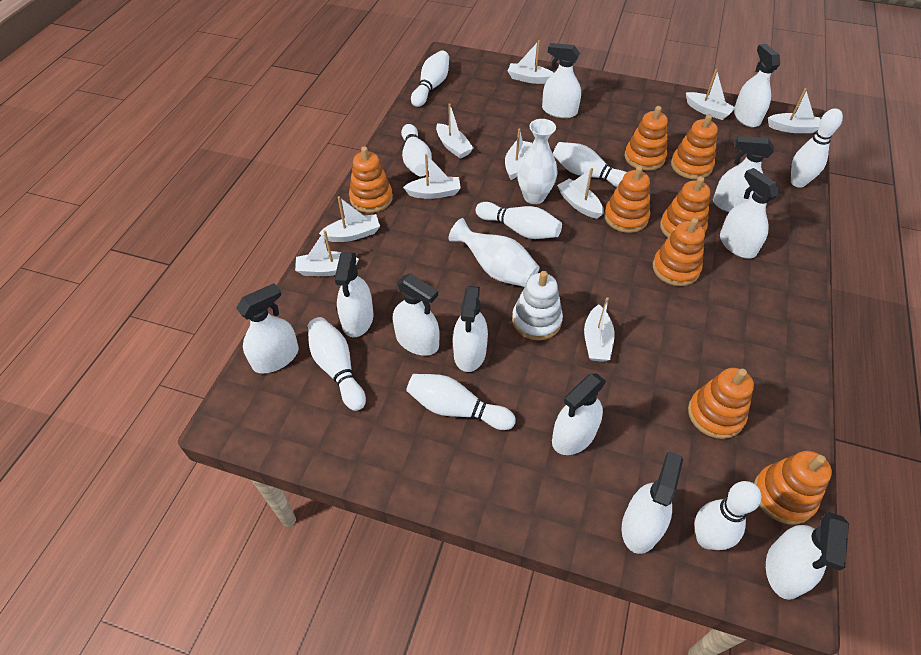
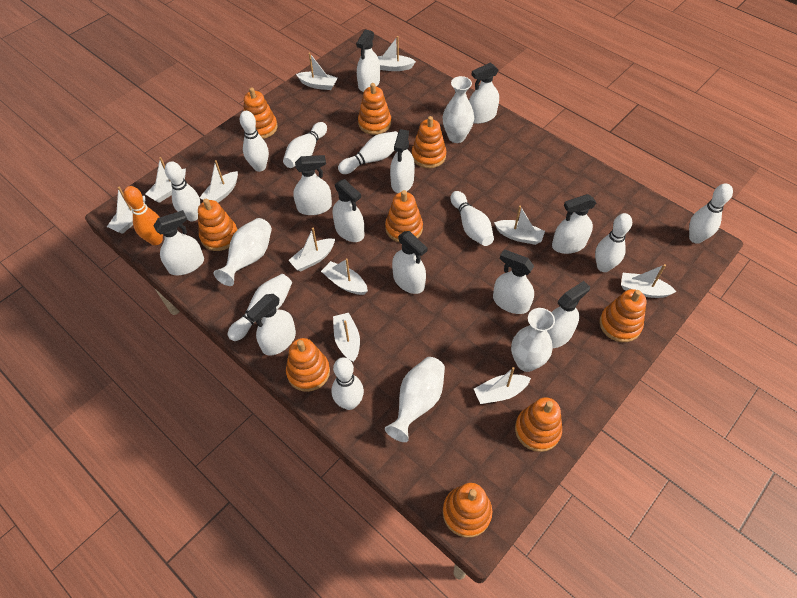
orange bowling pin: 0 -> 1
orange stacking toy: 8 -> 9
white boat: 10 -> 11
white bowling pin: 8 -> 9
white stacking toy: 1 -> 0
white vase: 2 -> 4

